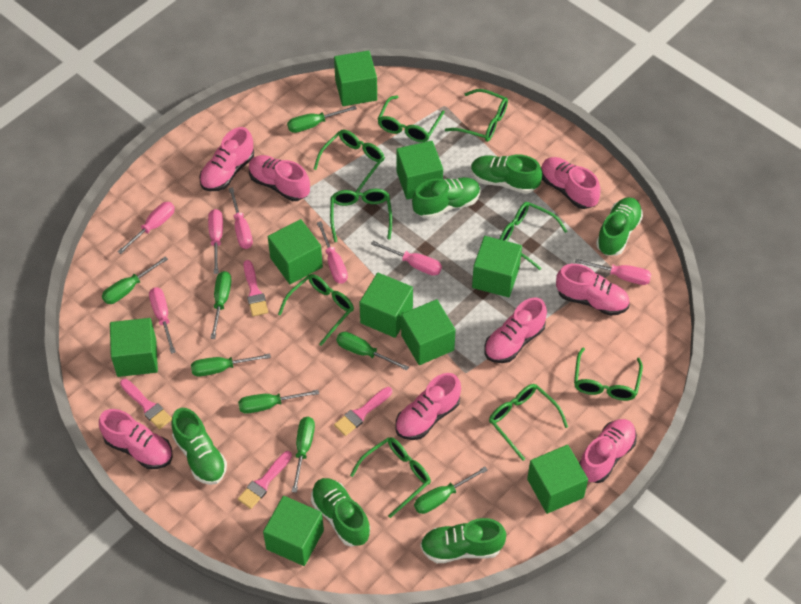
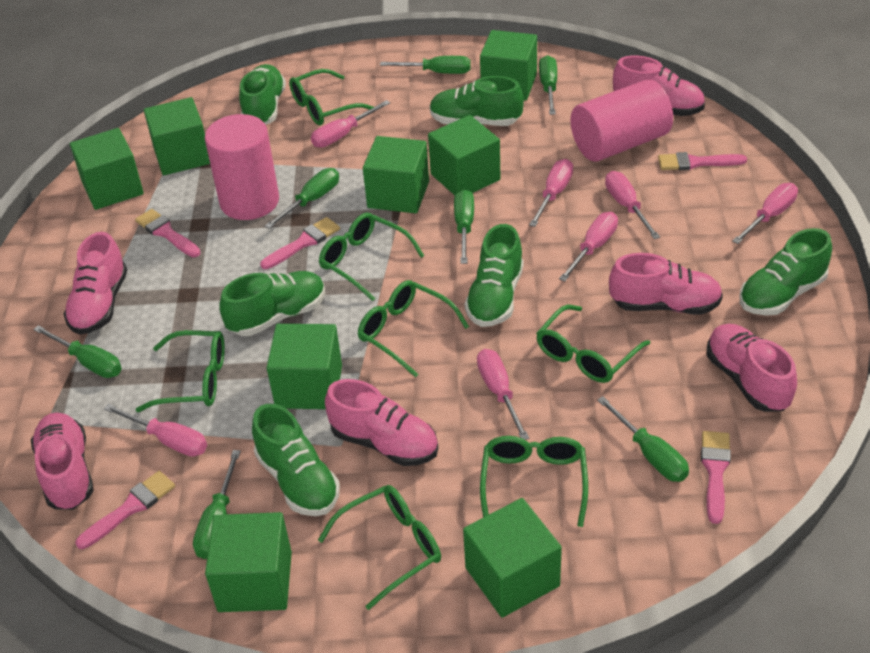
green cube: 9 -> 8
green glasses: 9 -> 7
green screwdriver: 8 -> 7
pink brush: 4 -> 5
pink cylinder: 0 -> 2
pink shoe: 8 -> 6

